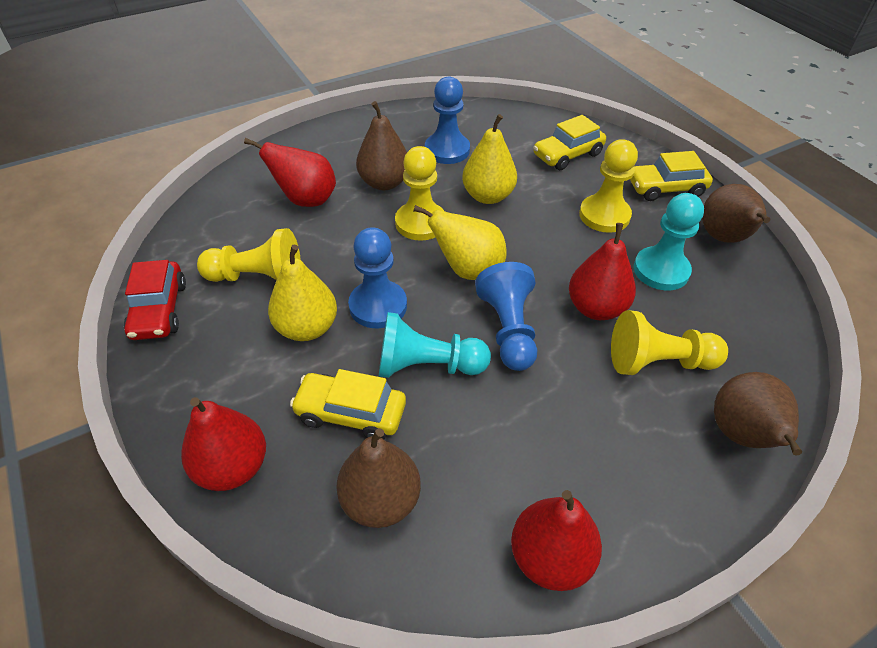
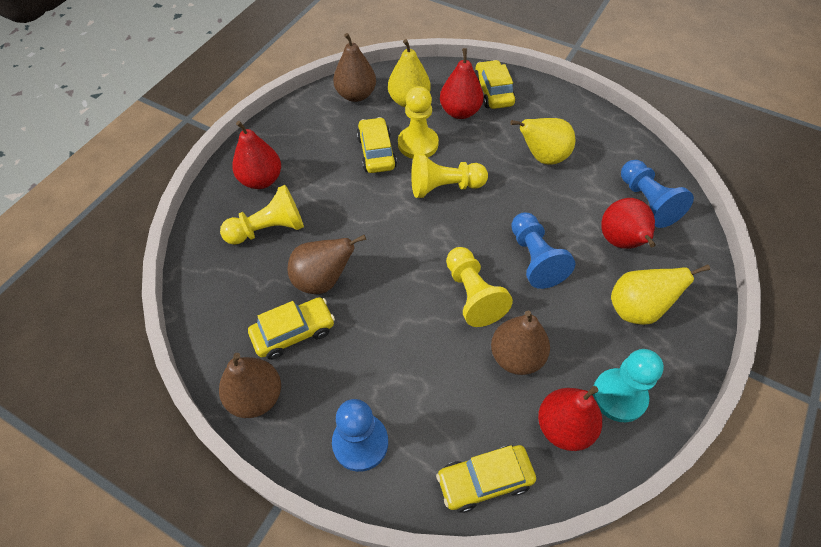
red car: 1 -> 0
turquoise pawn: 2 -> 1
yellow car: 3 -> 4

